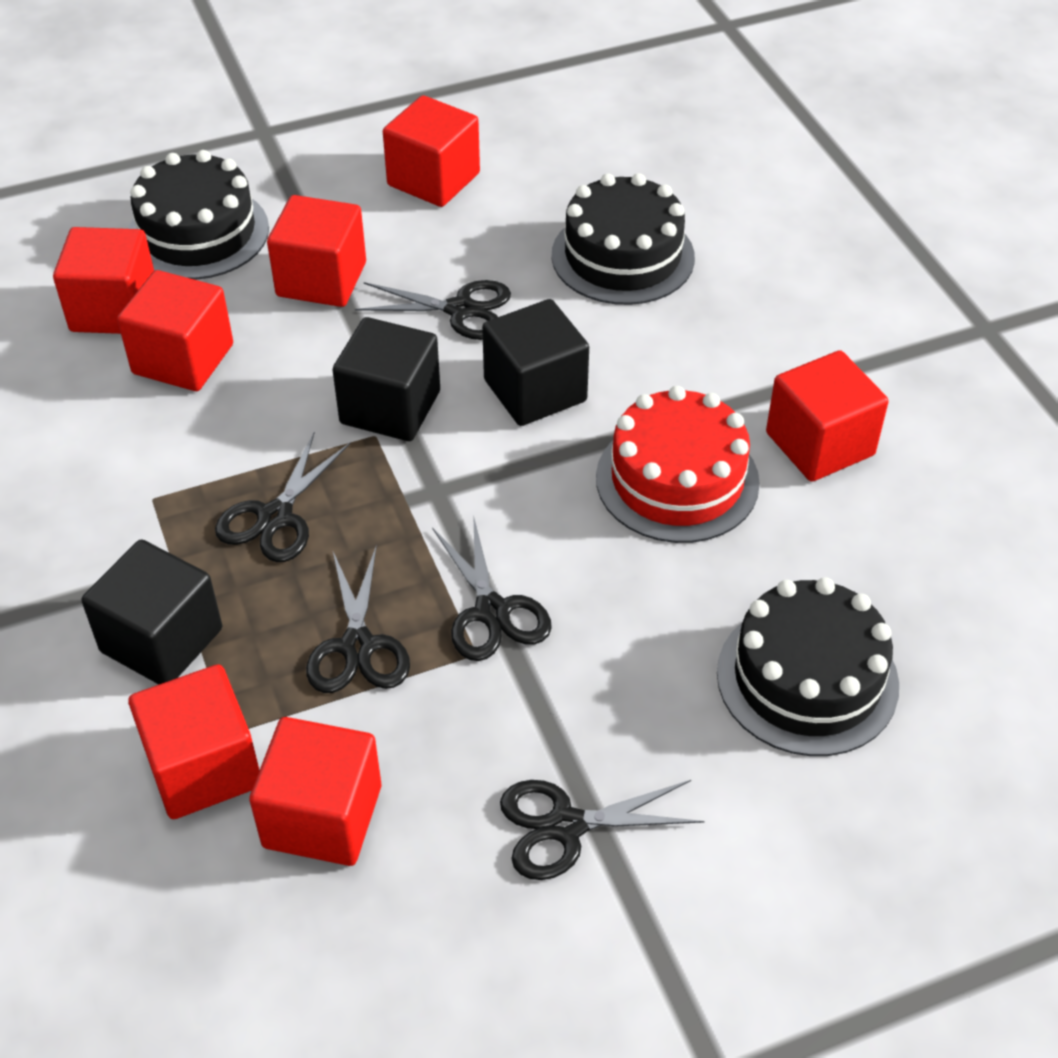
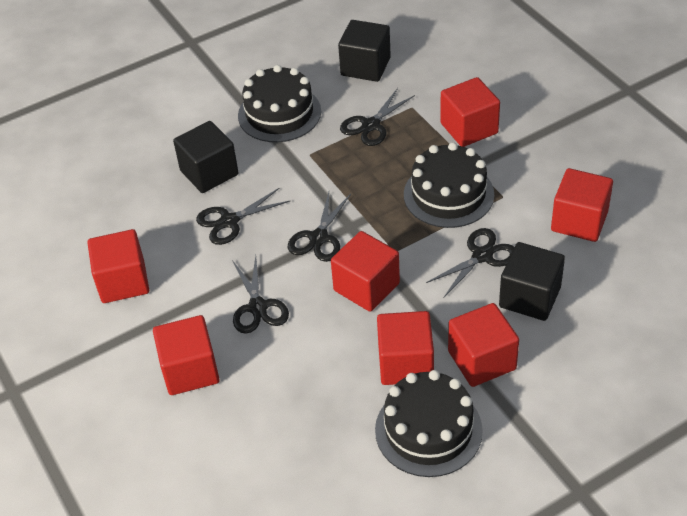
red cake: 1 -> 0

